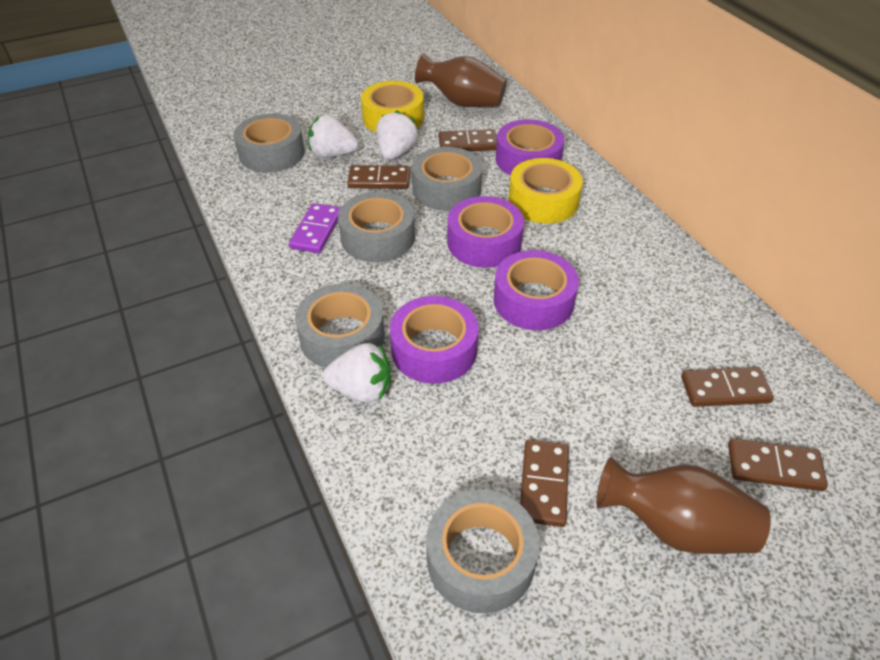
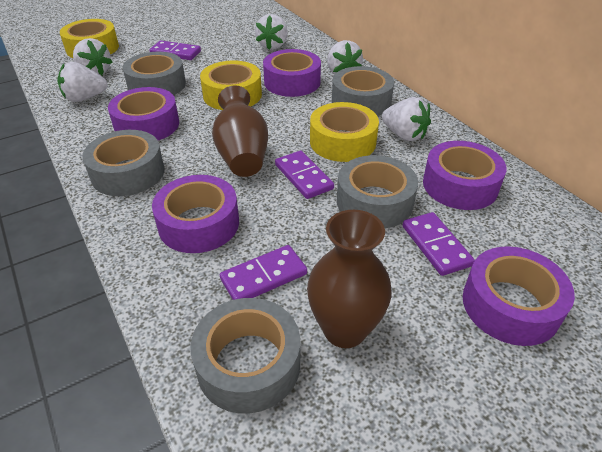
brown domino: 5 -> 0
purple domino: 1 -> 4
purple tape: 4 -> 5
white strawberry: 3 -> 5
yellow tape: 2 -> 3

